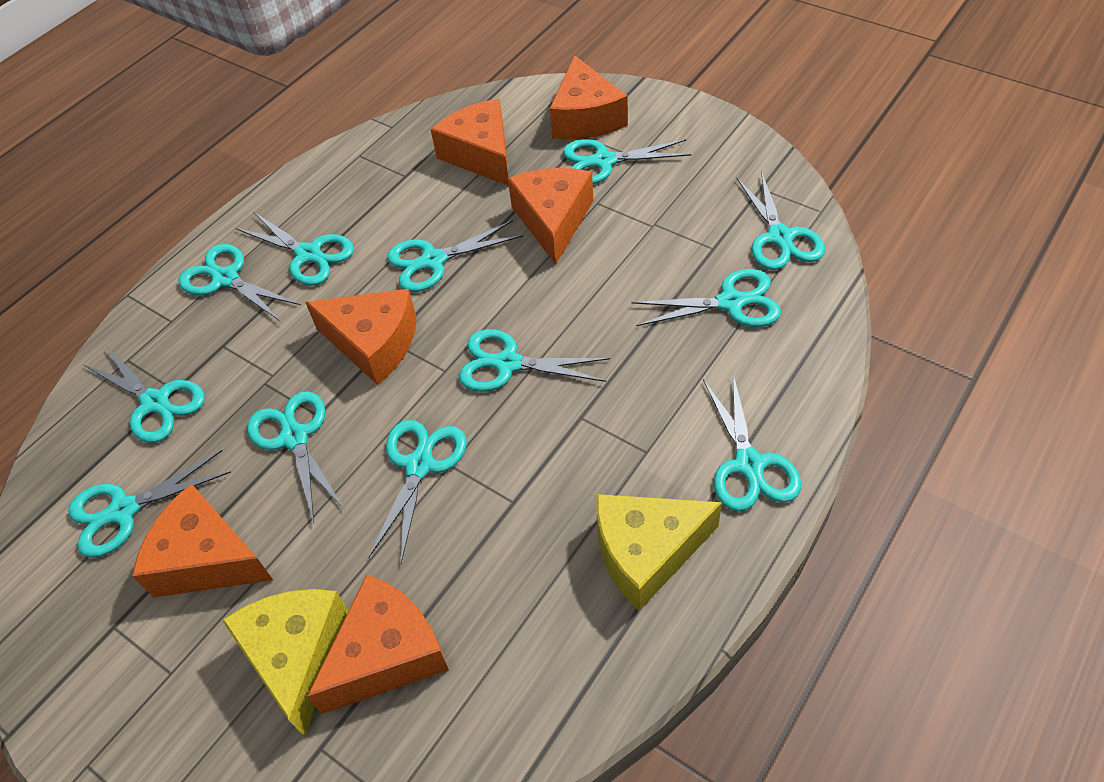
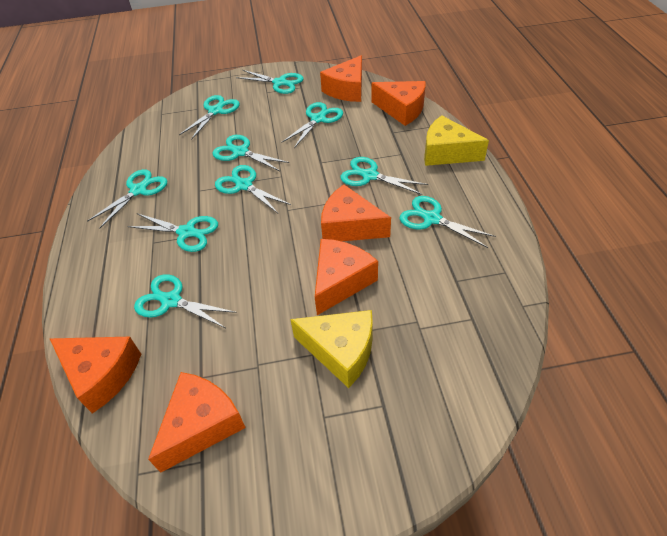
turquoise scissors: 12 -> 10

